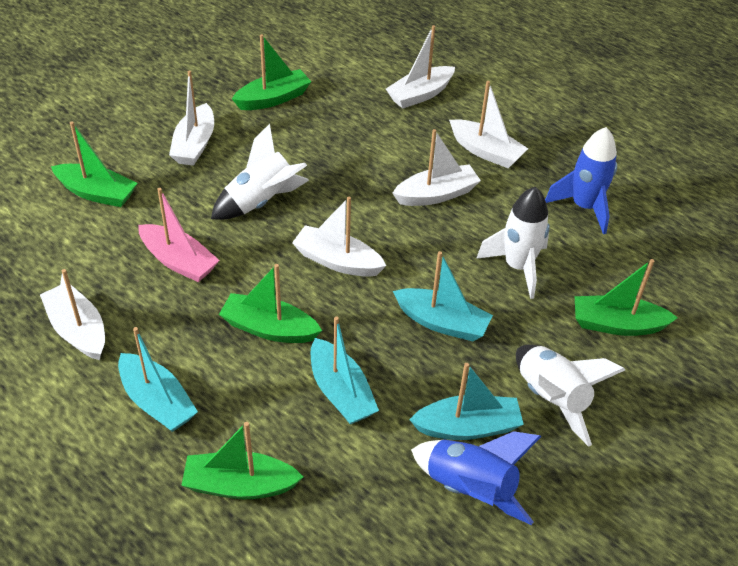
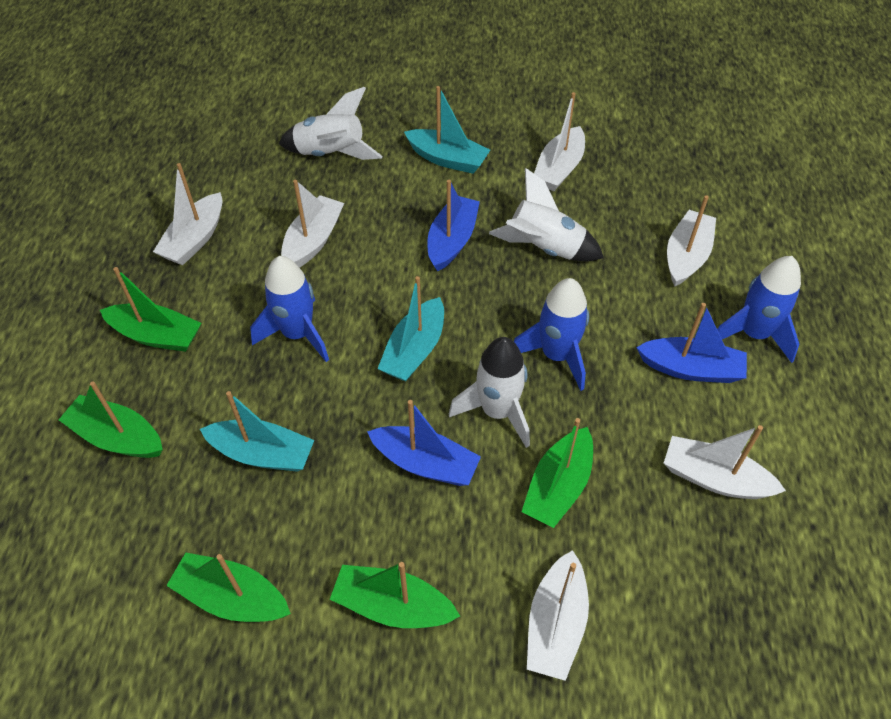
blue boat: 0 -> 3
blue rocket: 2 -> 3
pink boat: 1 -> 0
turquoise boat: 4 -> 3

